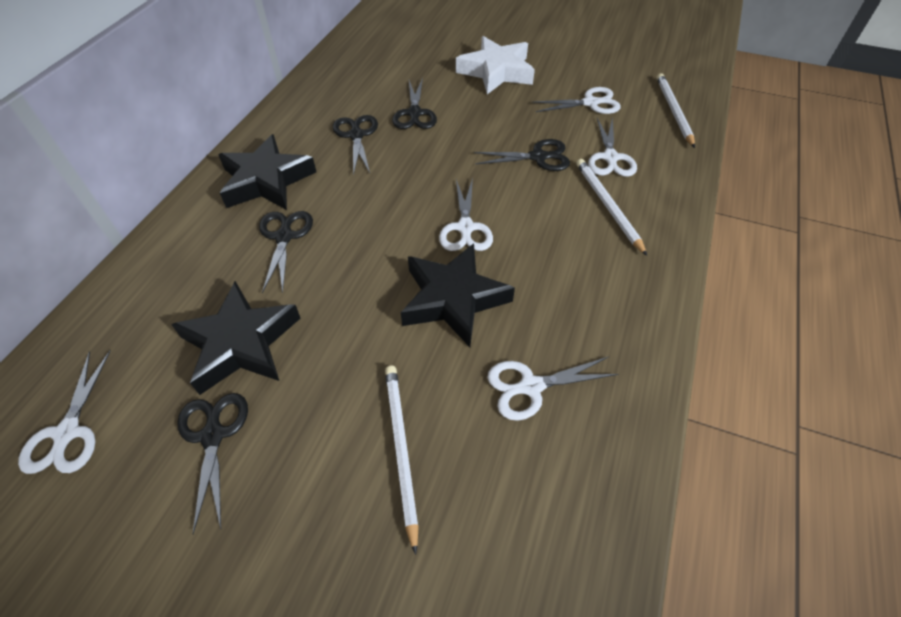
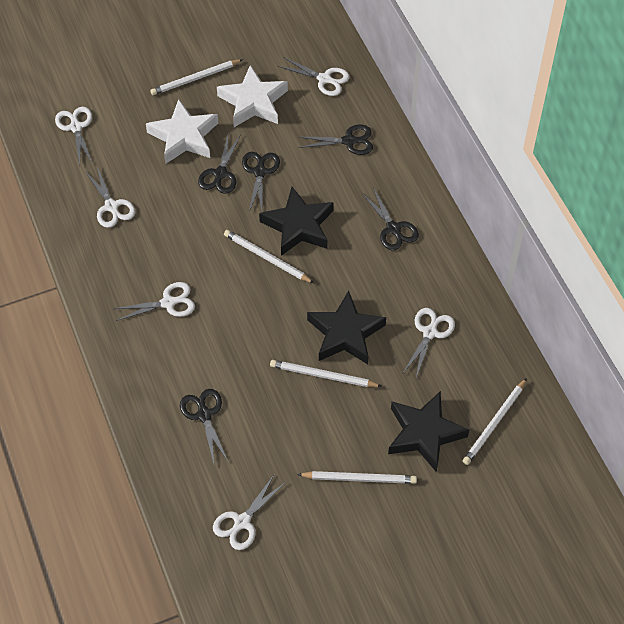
white pencil: 3 -> 5
white scissors: 5 -> 6
white star: 1 -> 2

